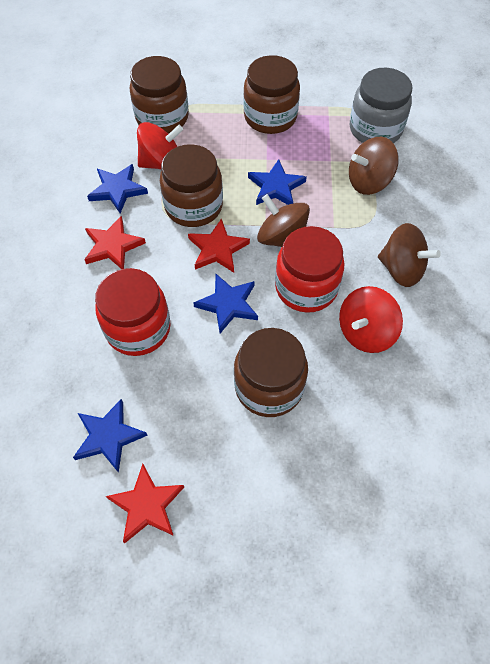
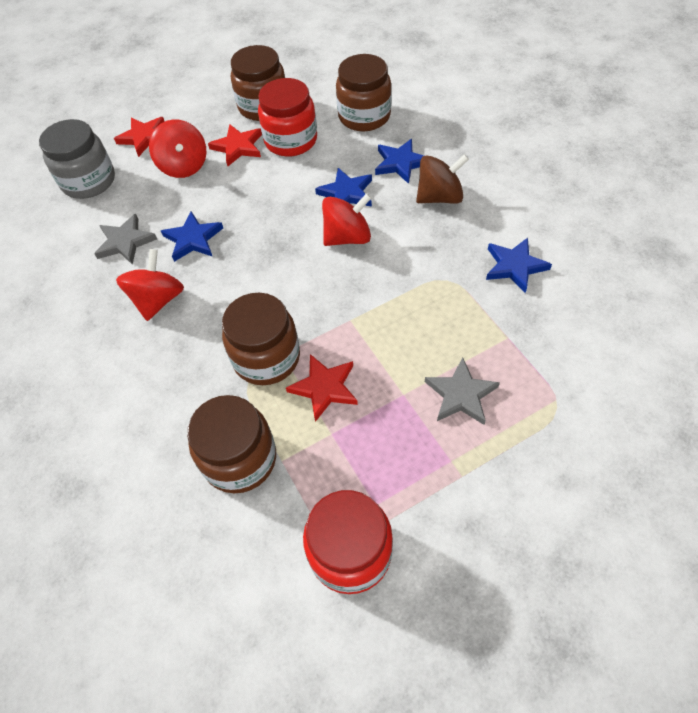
brown spinning top: 3 -> 1
grey star: 0 -> 2
red spinning top: 2 -> 3

